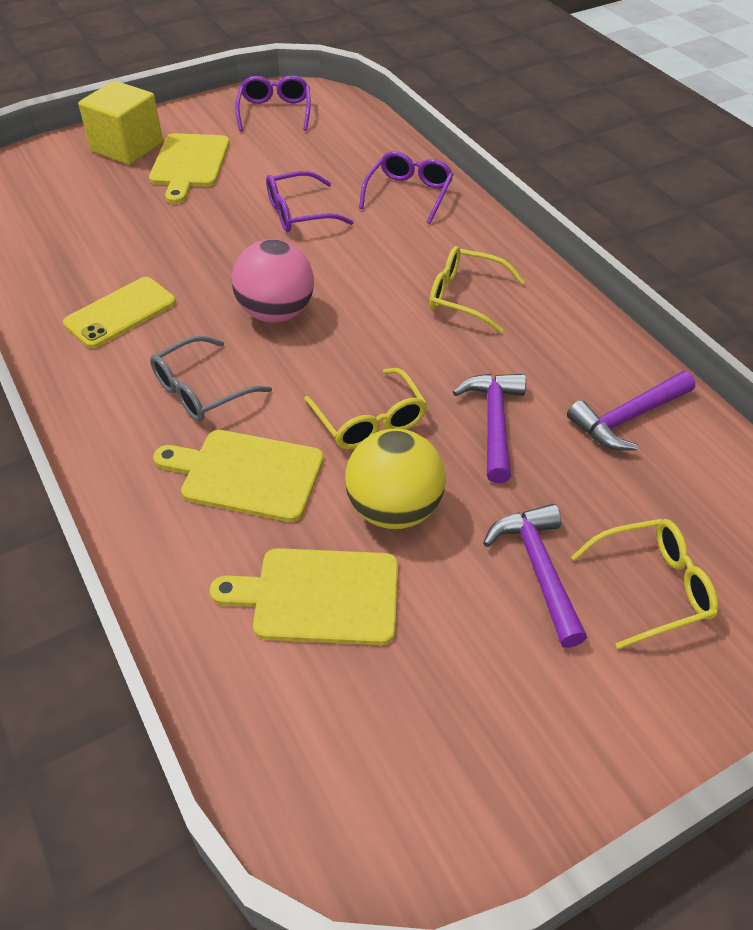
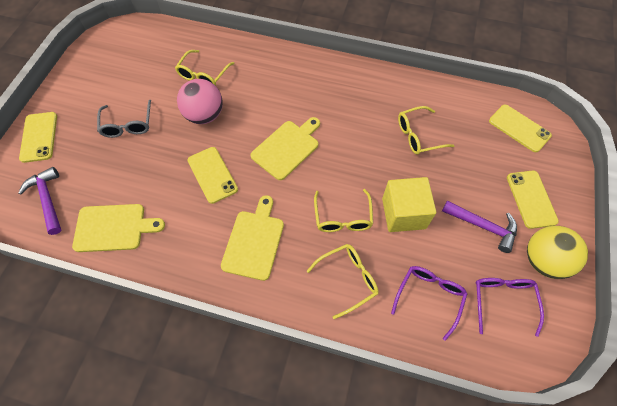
purple glasses: 3 -> 2
purple hammer: 3 -> 2
yellow glasses: 3 -> 4
yellow phone: 1 -> 4

